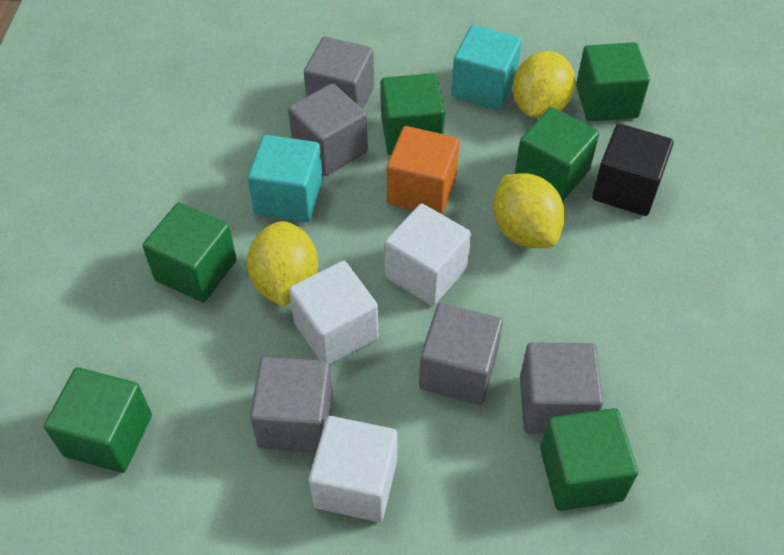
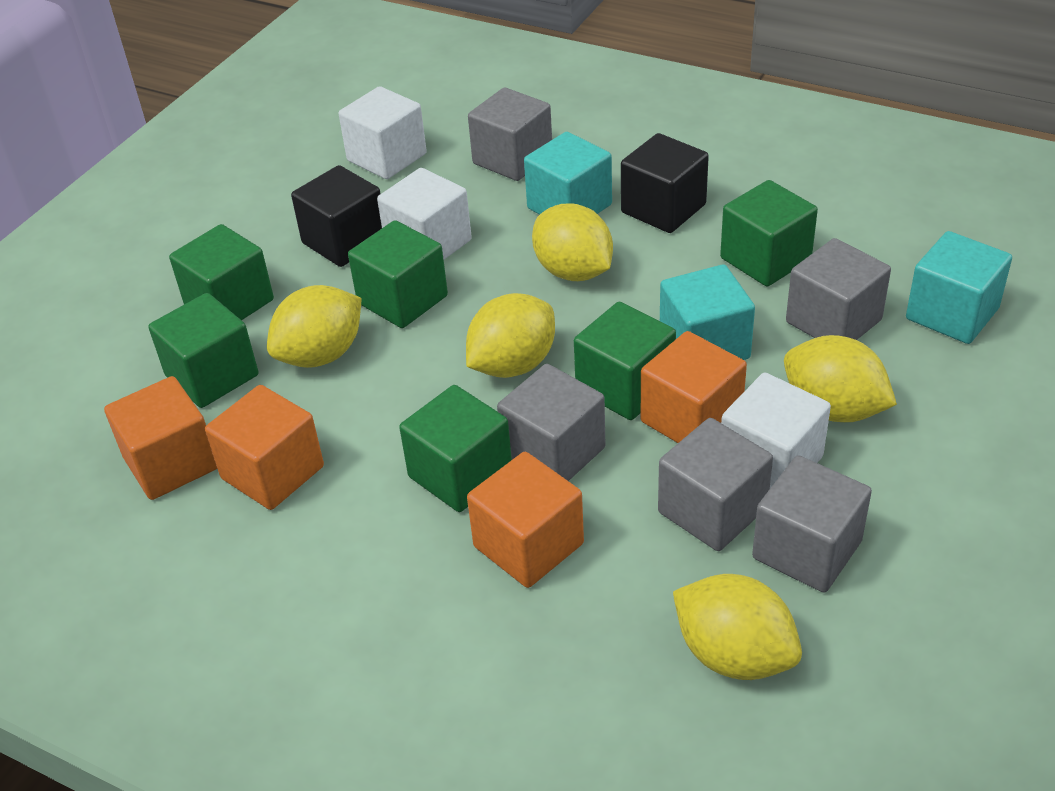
black cube: 1 -> 2
orange cube: 1 -> 4
turquoise cube: 2 -> 3
yellow lemon: 3 -> 5

